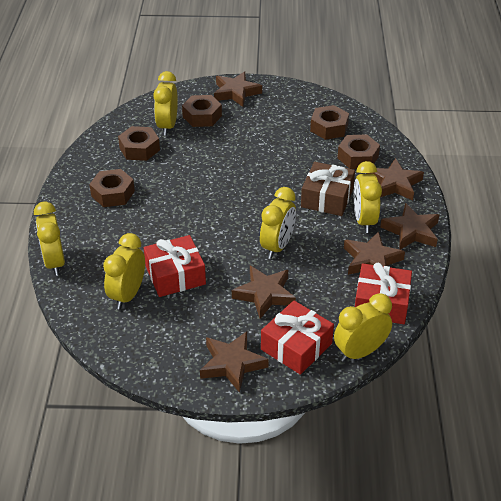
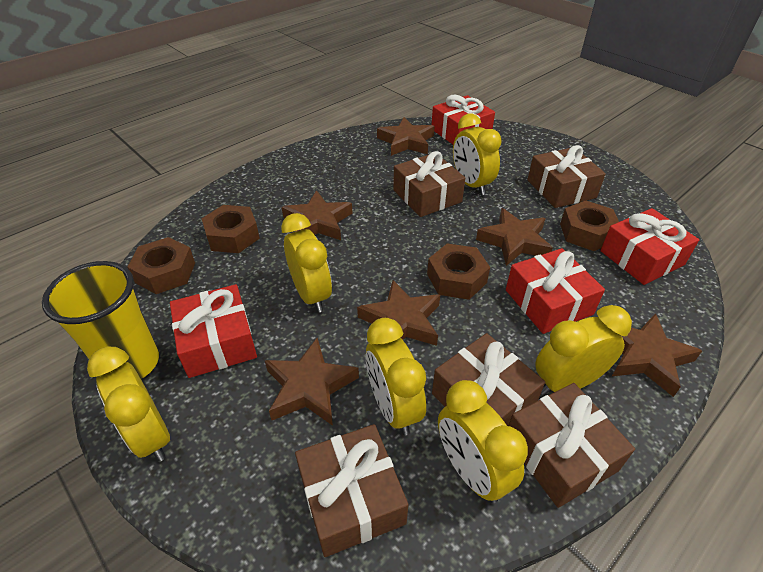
brown gift: 1 -> 5
brown nut: 5 -> 4
red gift: 3 -> 4
yellow cup: 0 -> 1

